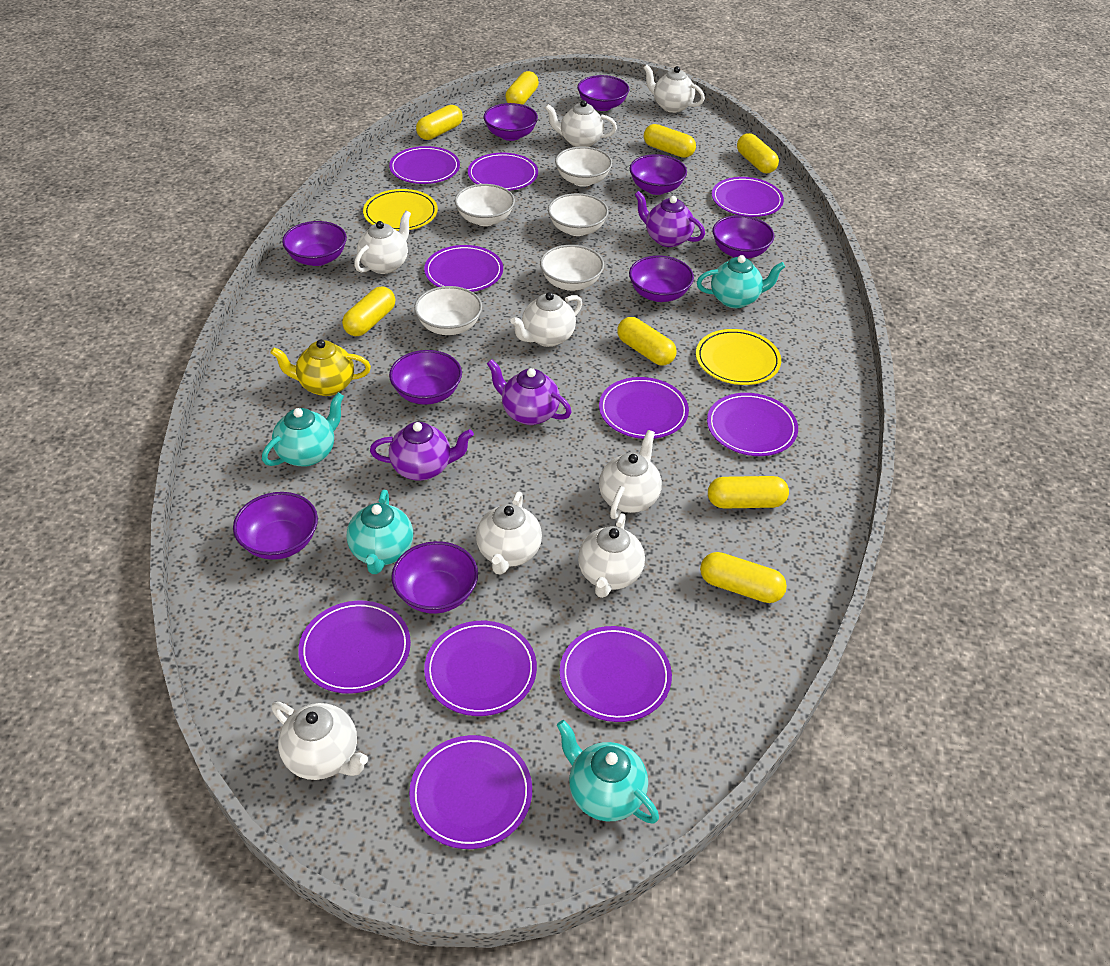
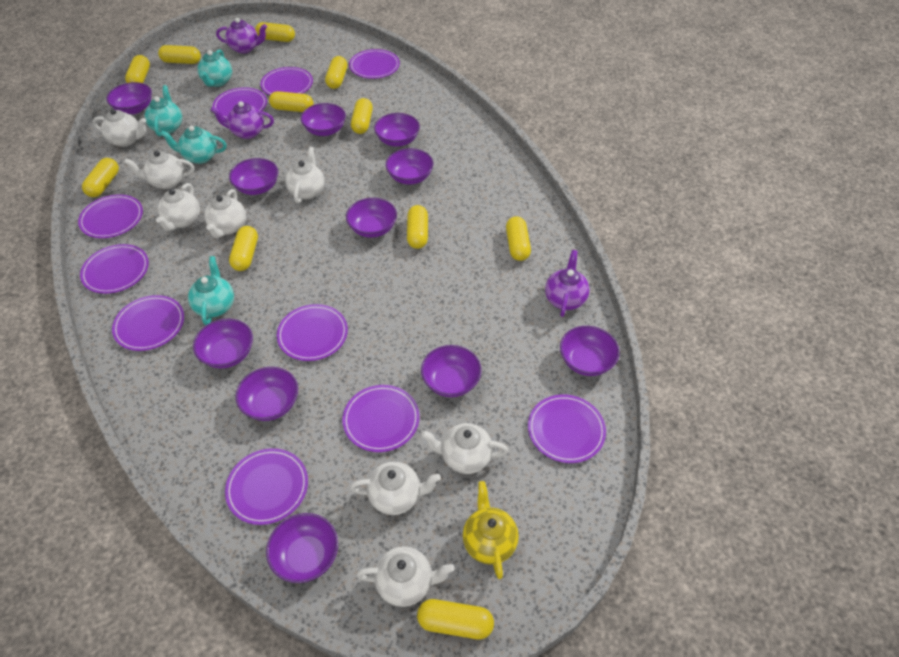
purple bowl: 9 -> 11
white bowl: 5 -> 0
yellow capsule: 8 -> 11
yellow plate: 2 -> 0

